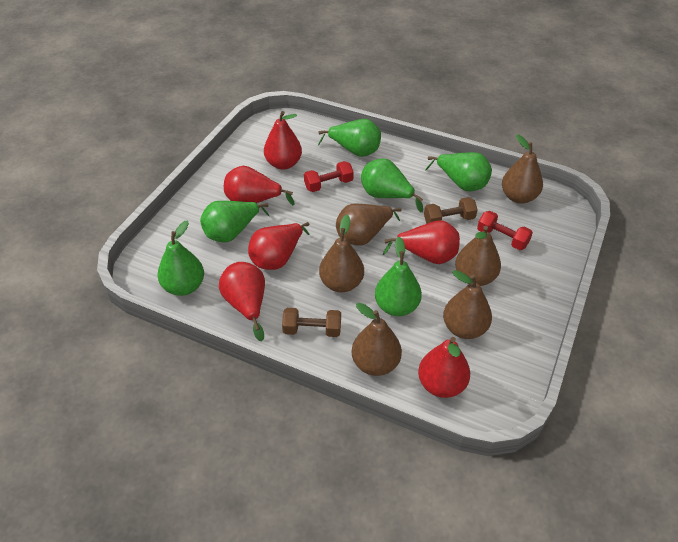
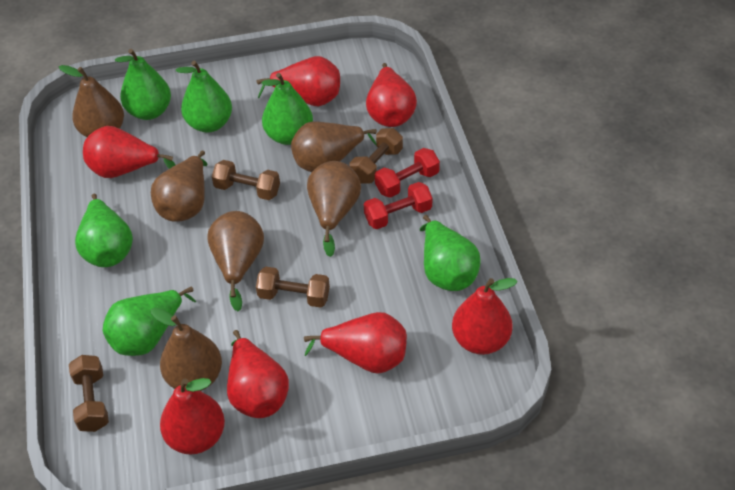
brown dumbbell: 2 -> 4
red pear: 6 -> 7

